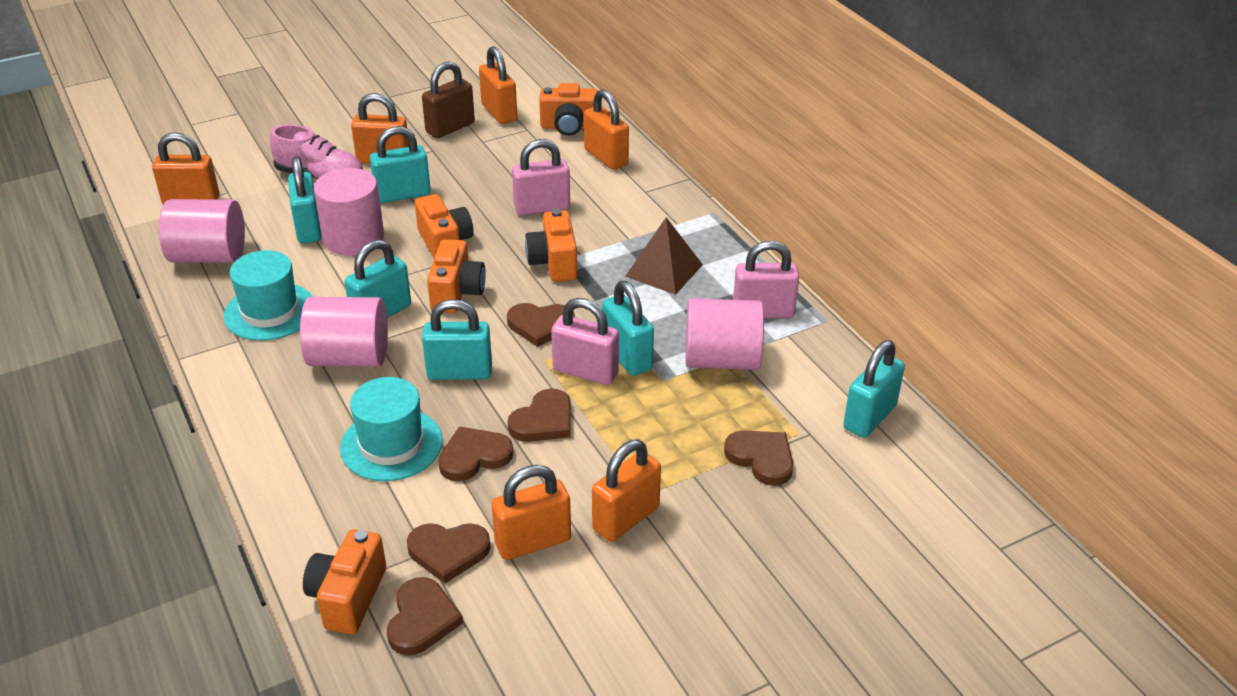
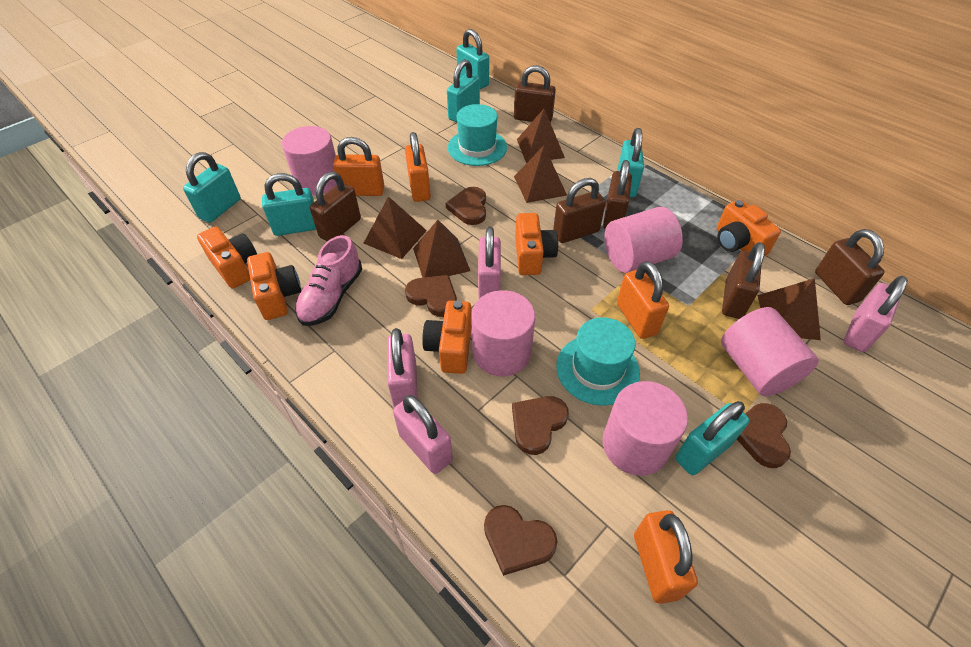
brown heart: 6 -> 5
brown padlock: 1 -> 6
brown pyramid: 1 -> 5
orange padlock: 6 -> 4
pink cylinder: 4 -> 5
pink padlock: 3 -> 4

